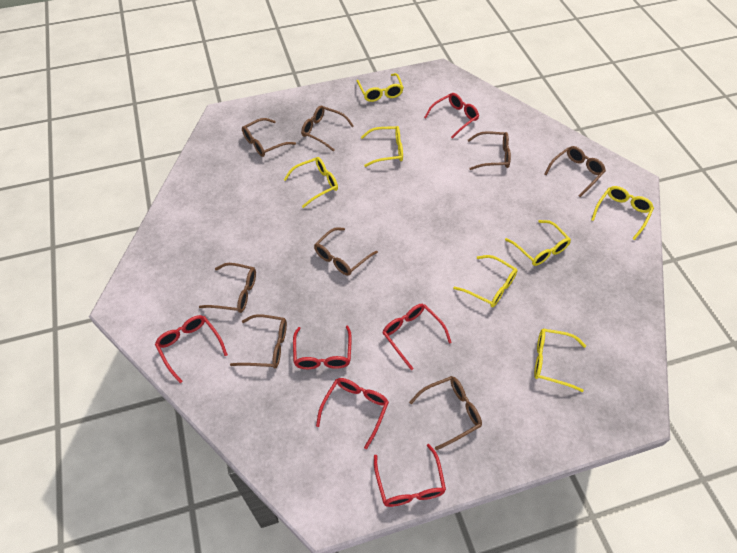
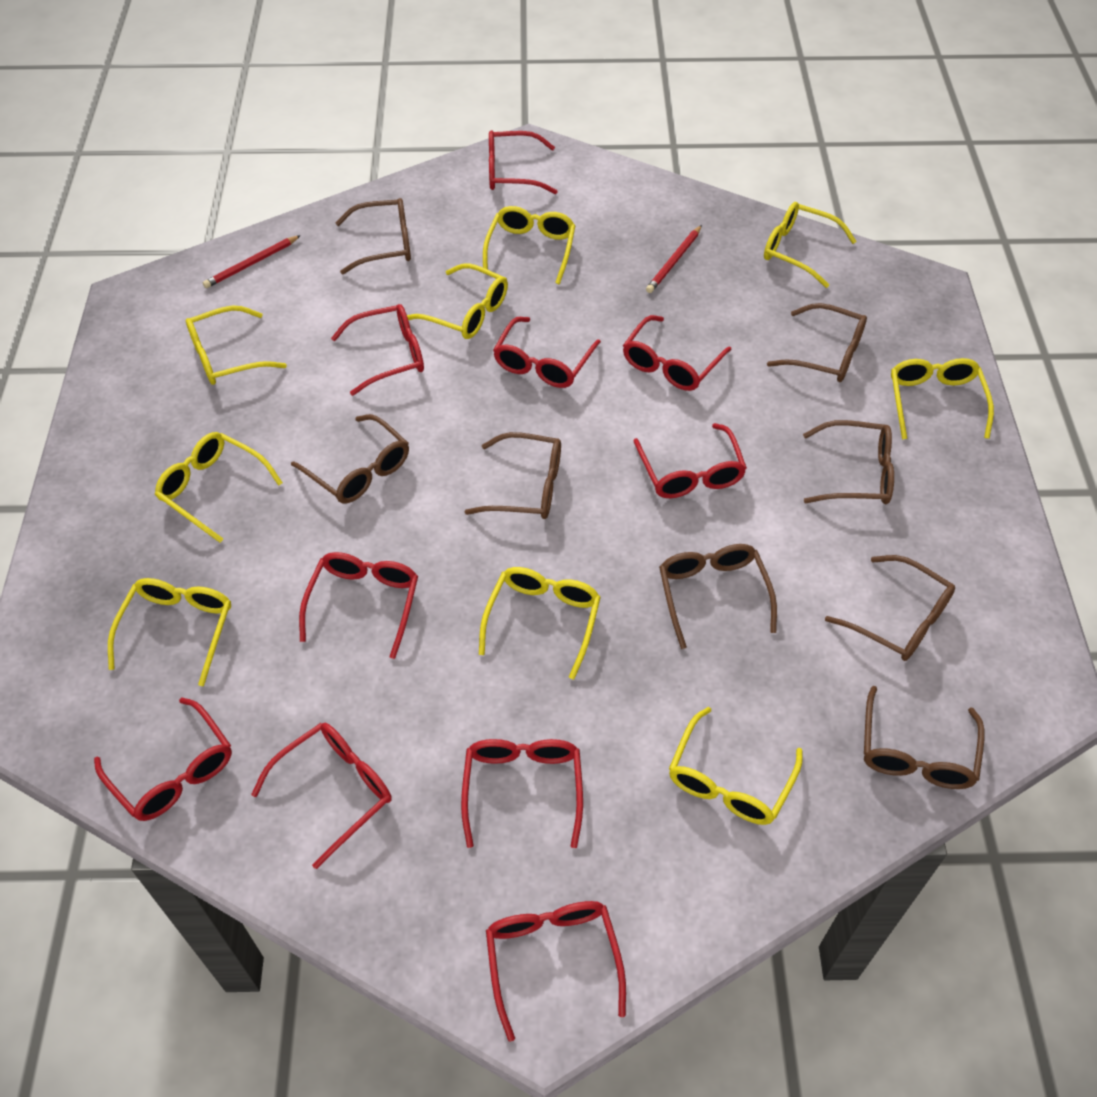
red glasses: 6 -> 10
red pencil: 0 -> 2
yellow glasses: 7 -> 9

